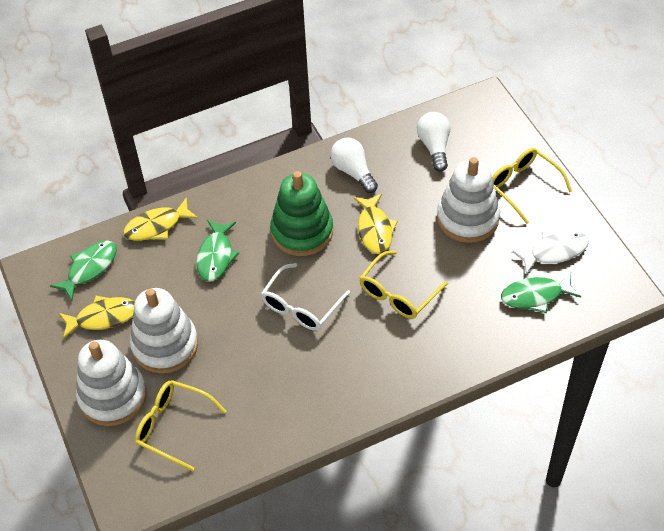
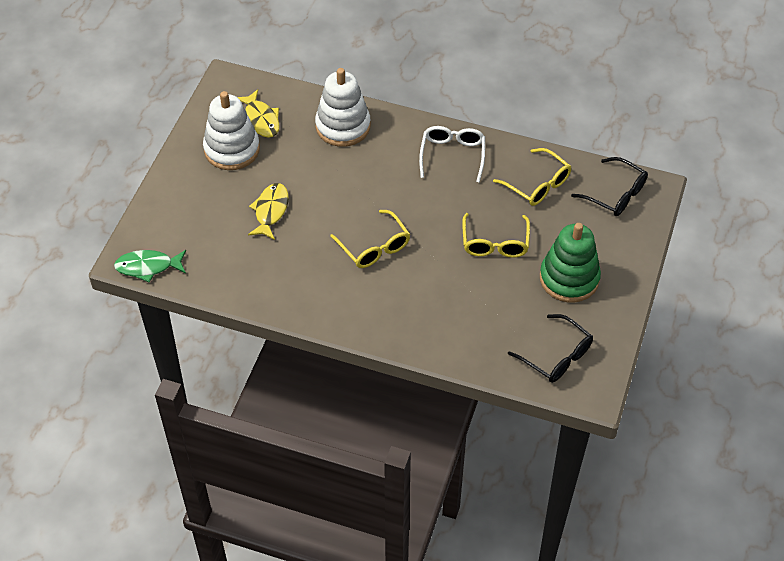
black glasses: 0 -> 2
green fish: 3 -> 1
white fish: 1 -> 0
white light bulb: 2 -> 0
white stacking toy: 3 -> 2
yellow fish: 3 -> 2

